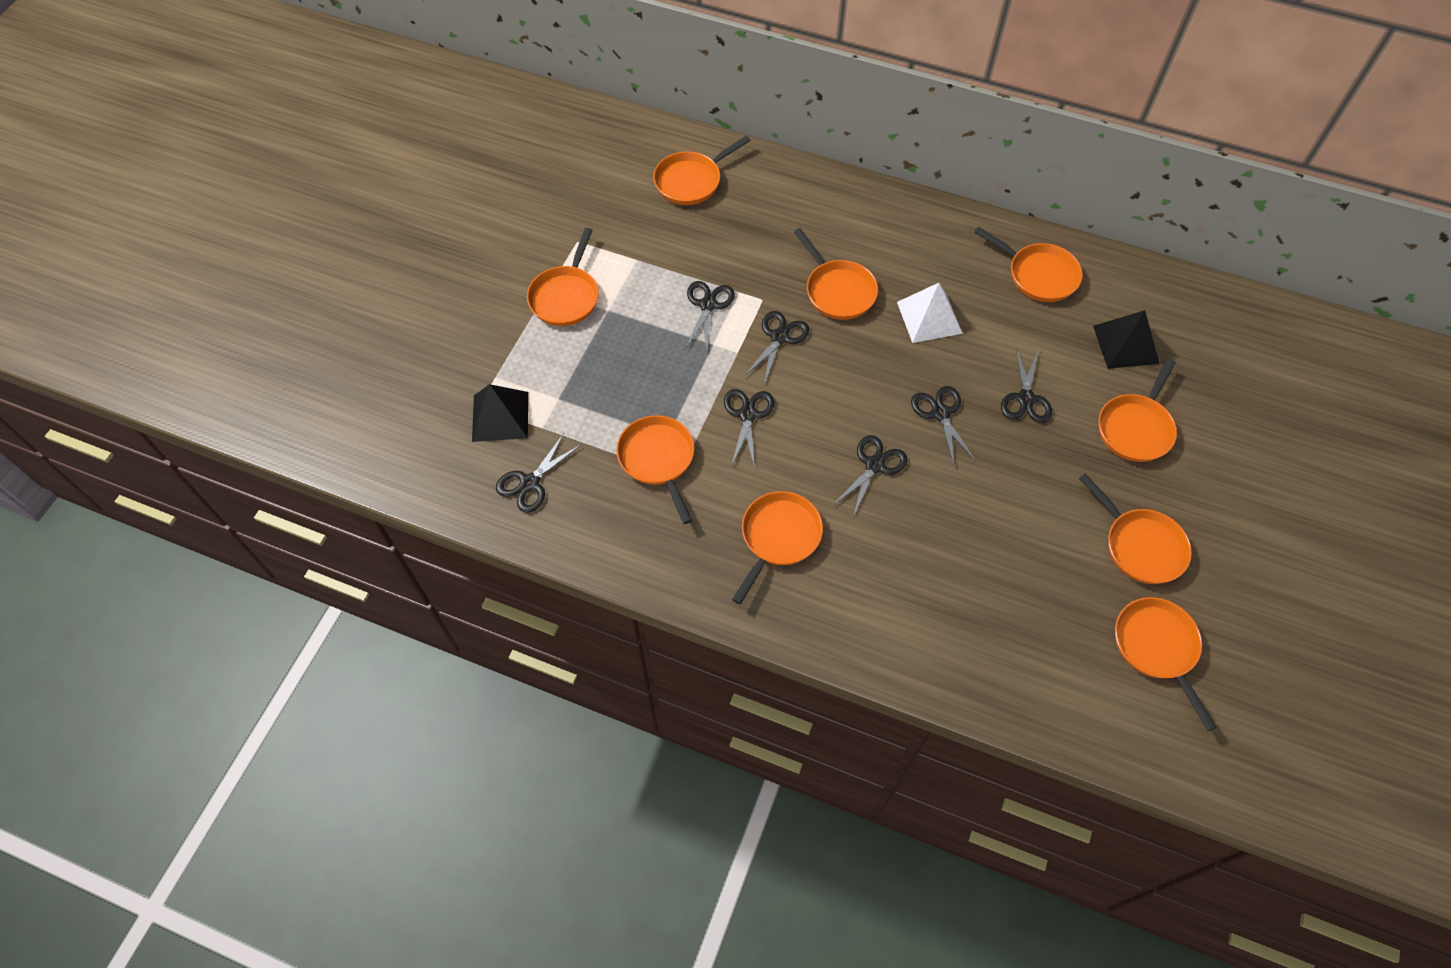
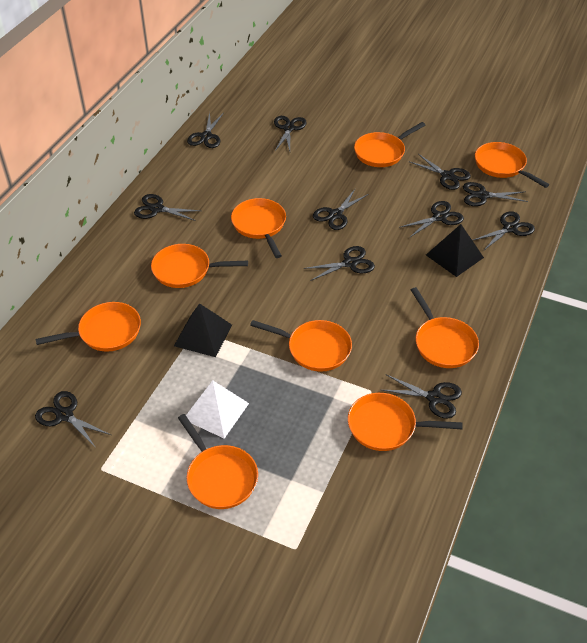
black scissors: 7 -> 11

